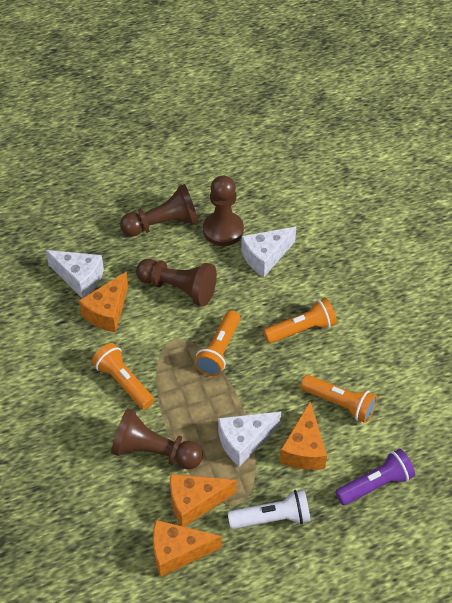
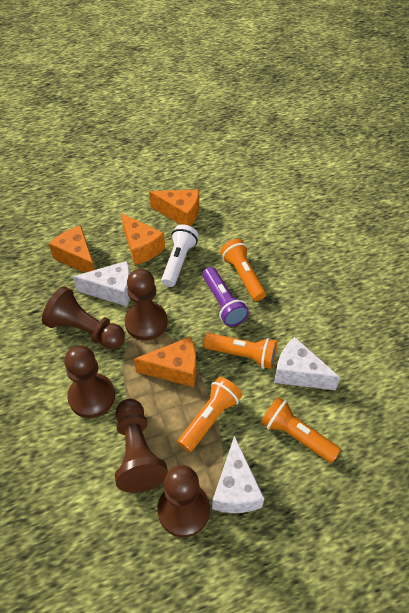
brown pawn: 4 -> 5

